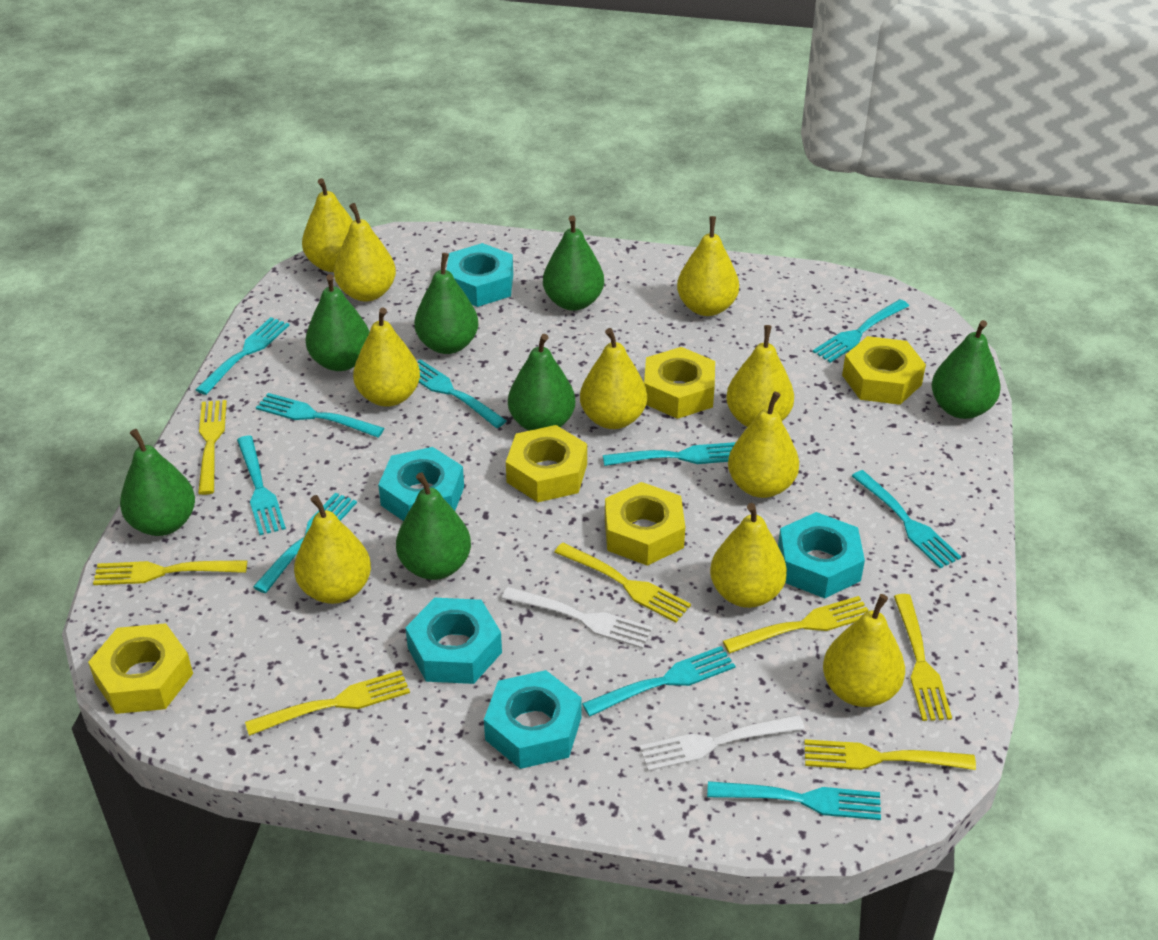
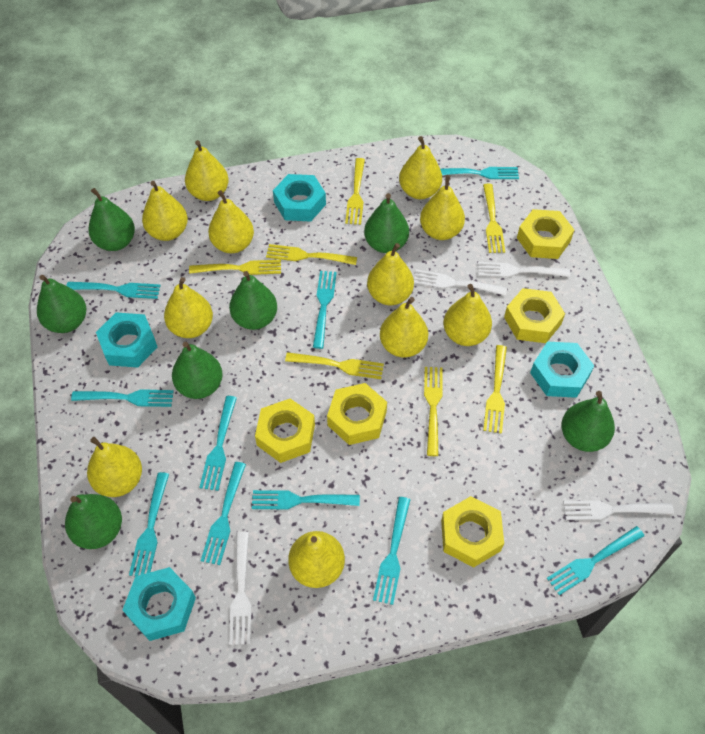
turquoise nut: 5 -> 4
white fork: 2 -> 4
yellow pear: 10 -> 11

